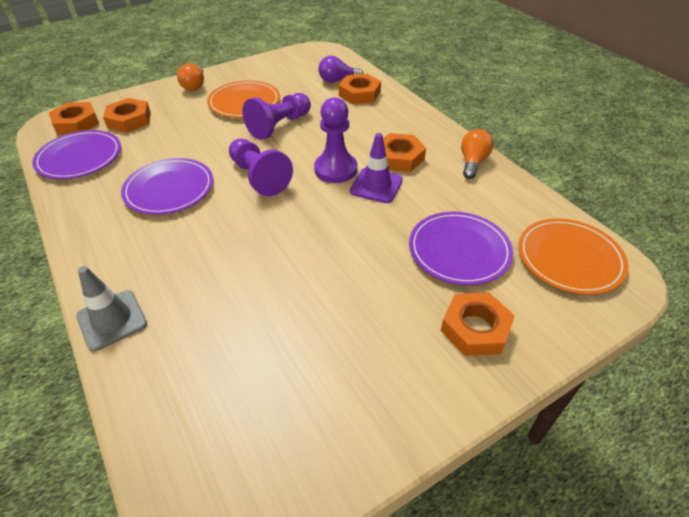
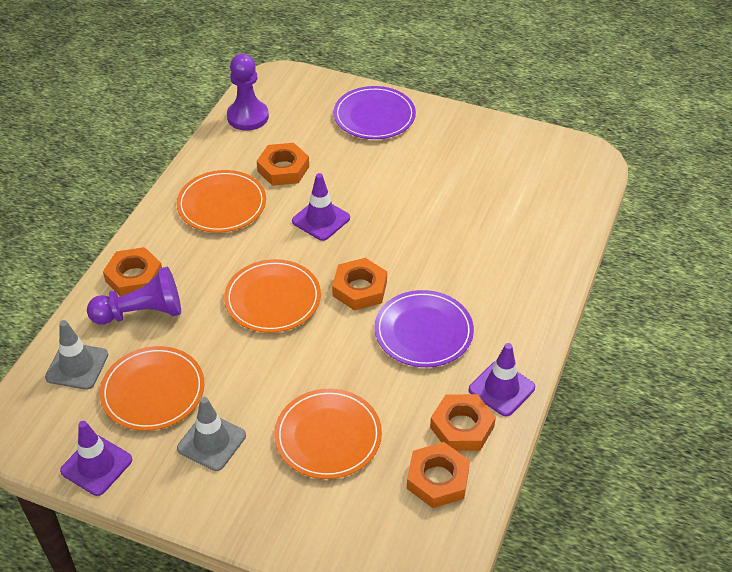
grey traffic cone: 1 -> 2
orange light bulb: 2 -> 0
orange plate: 2 -> 4
purple light bulb: 1 -> 0
purple pawn: 3 -> 2
purple plate: 3 -> 2
purple traffic cone: 1 -> 3

